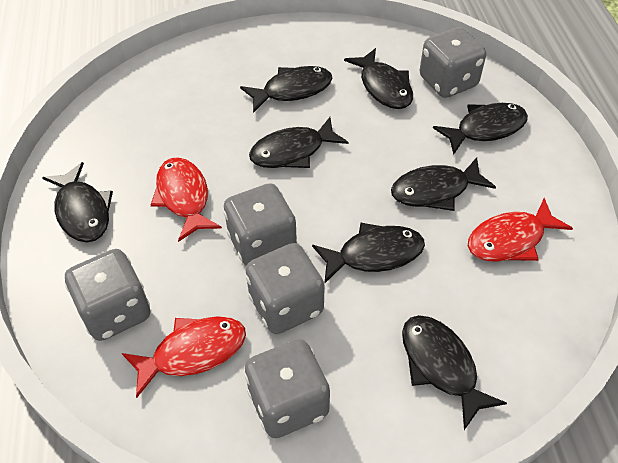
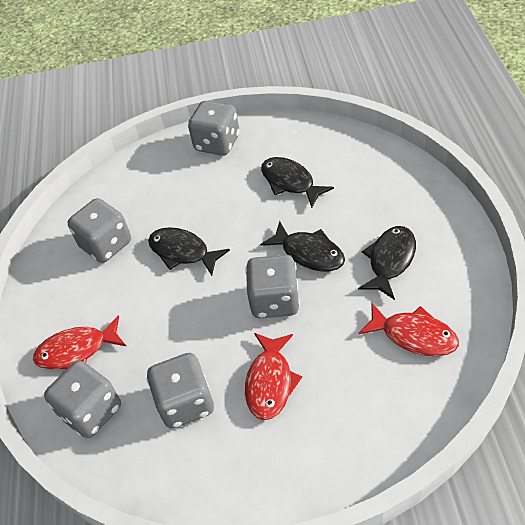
black fish: 8 -> 4

